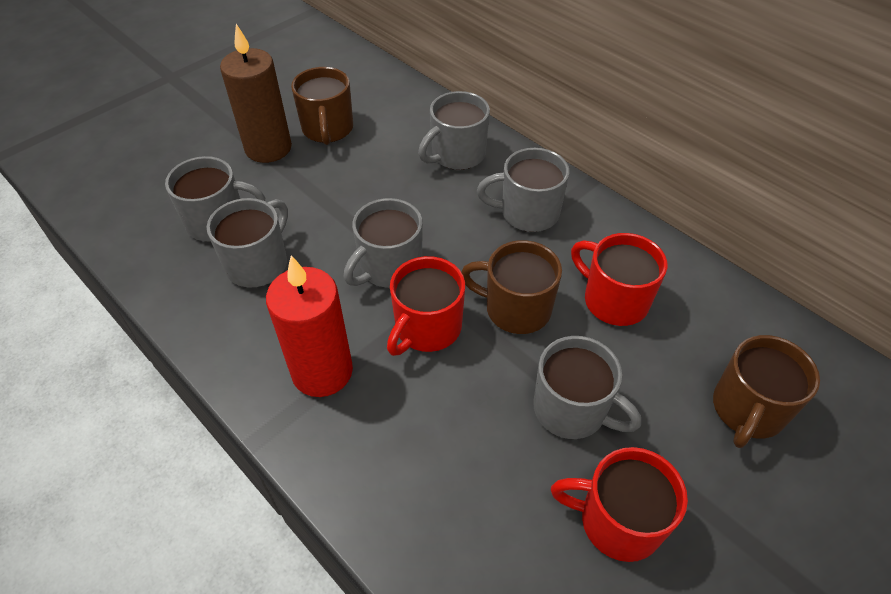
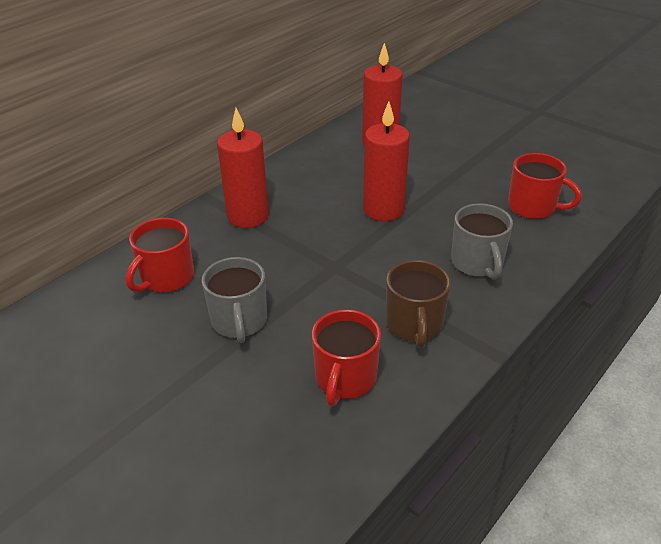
brown candle: 1 -> 0
brown mug: 3 -> 1
grey mug: 6 -> 2
red candle: 1 -> 3

